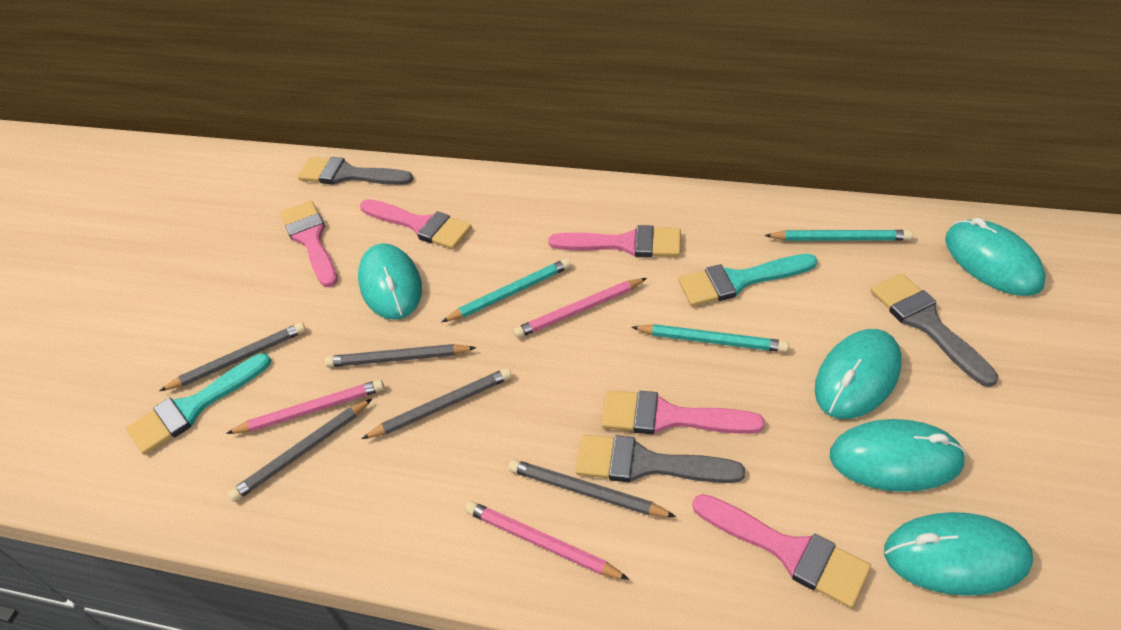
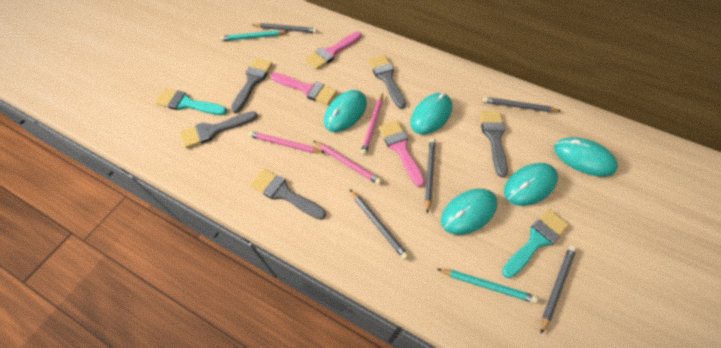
grey brush: 3 -> 5
pink brush: 5 -> 3
turquoise pencil: 3 -> 2

